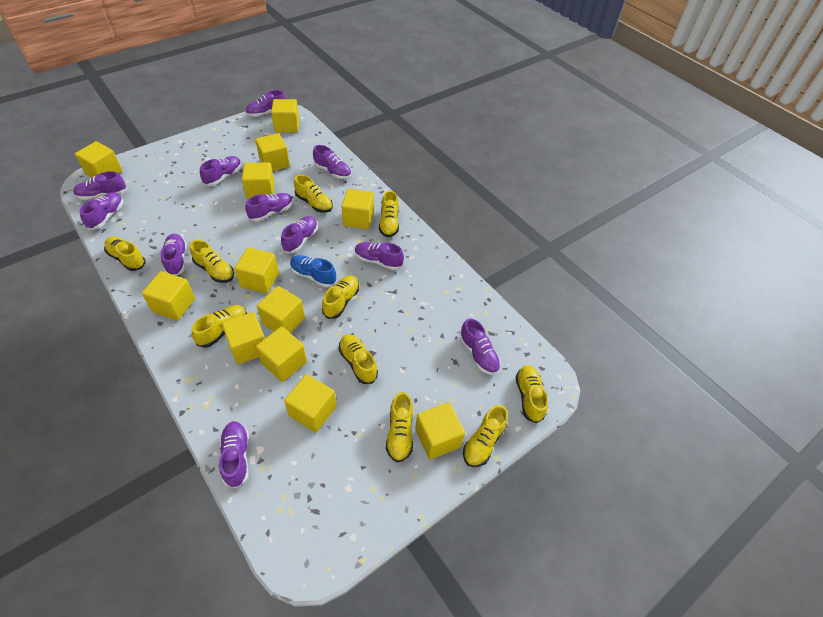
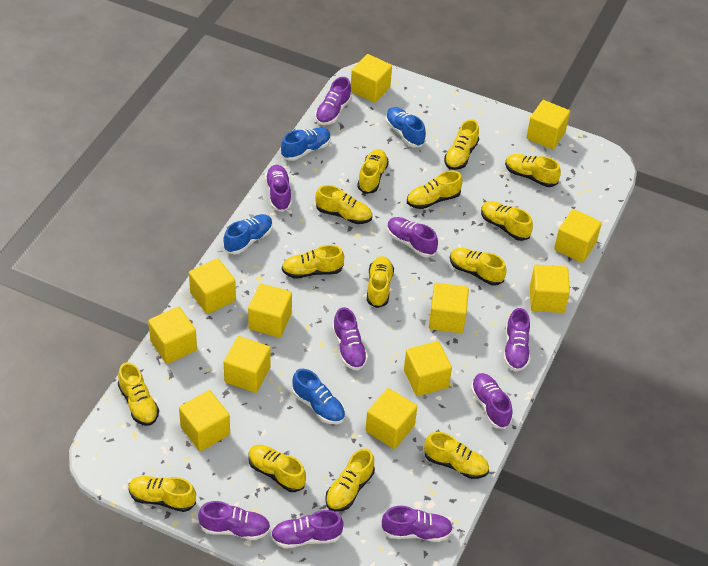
blue shoe: 1 -> 4
purple shoe: 11 -> 9
yellow shoe: 10 -> 14

